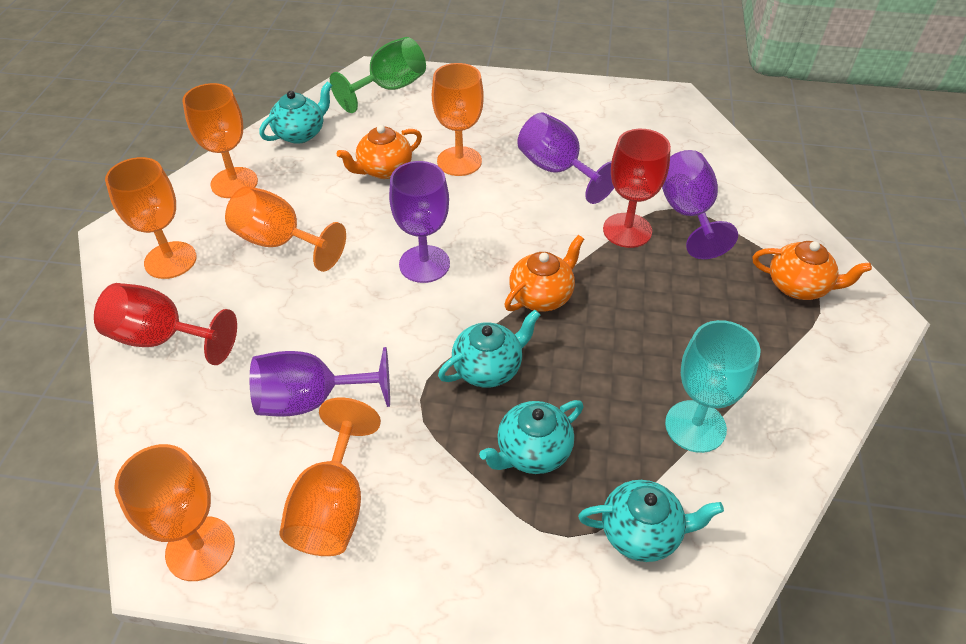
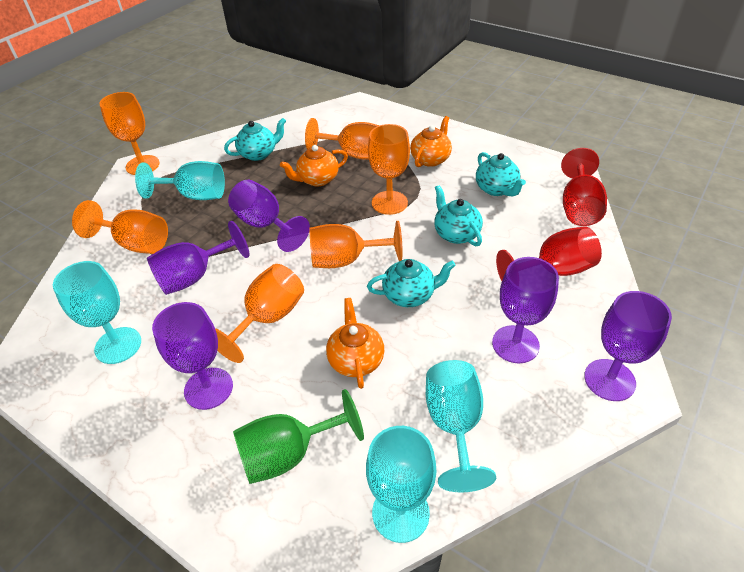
purple goblet: 4 -> 5
turquoise goblet: 1 -> 4

